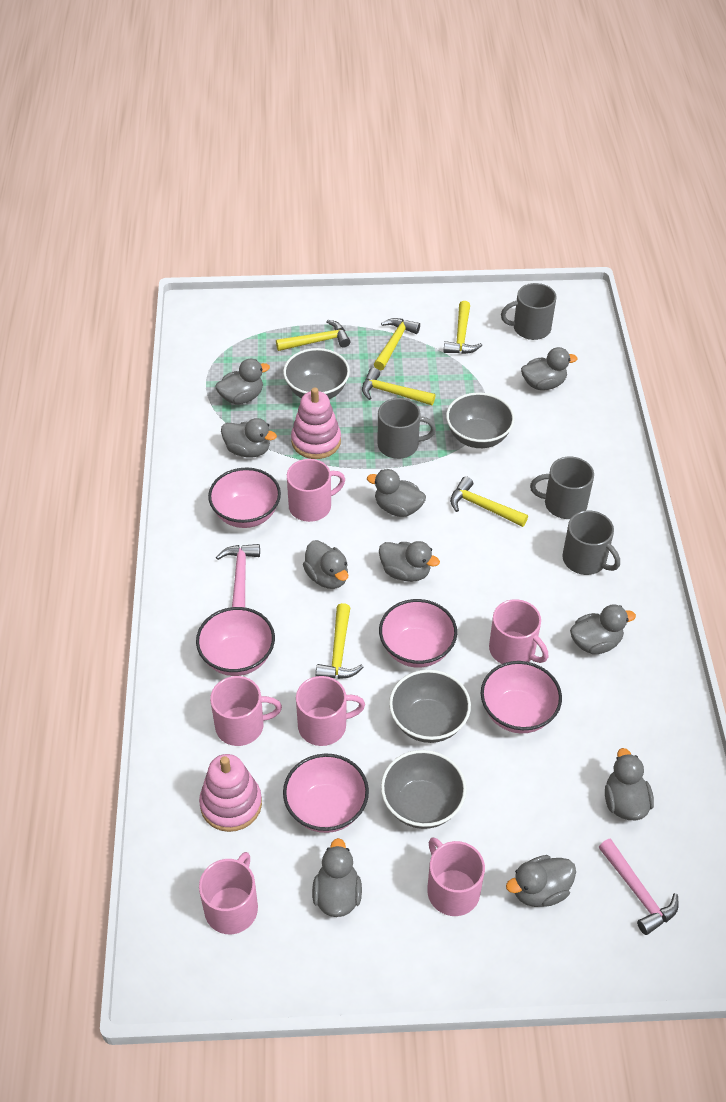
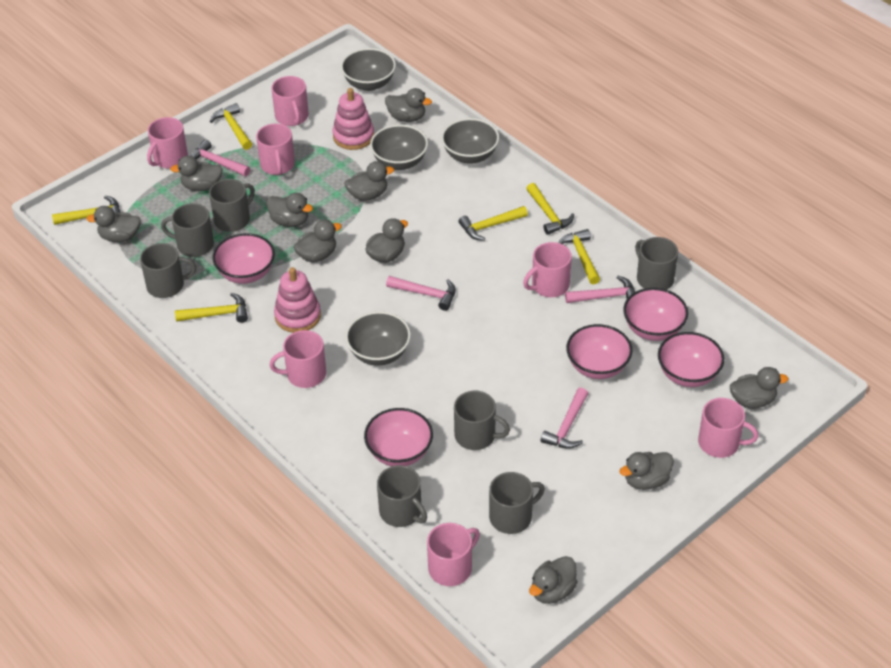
grey mug: 4 -> 7
pink hammer: 2 -> 4
pink mug: 6 -> 7

